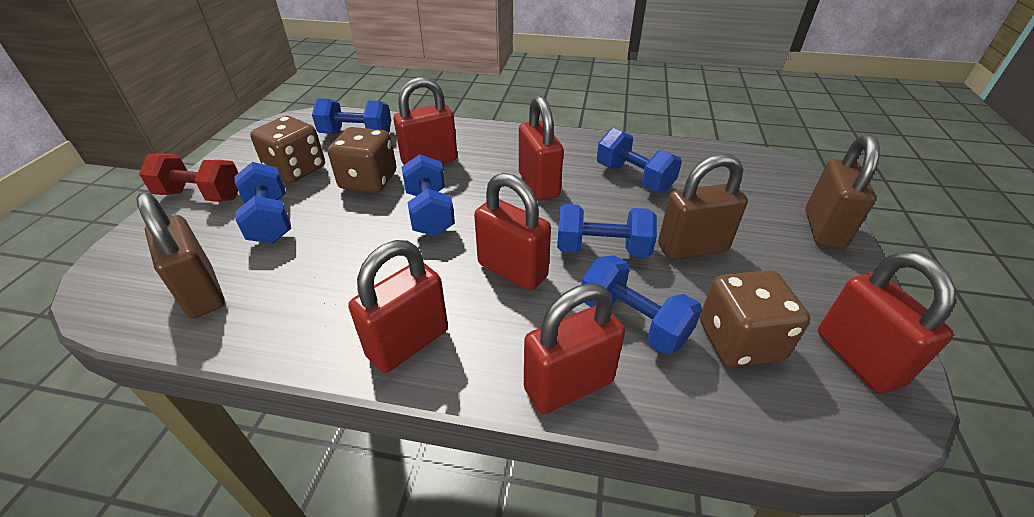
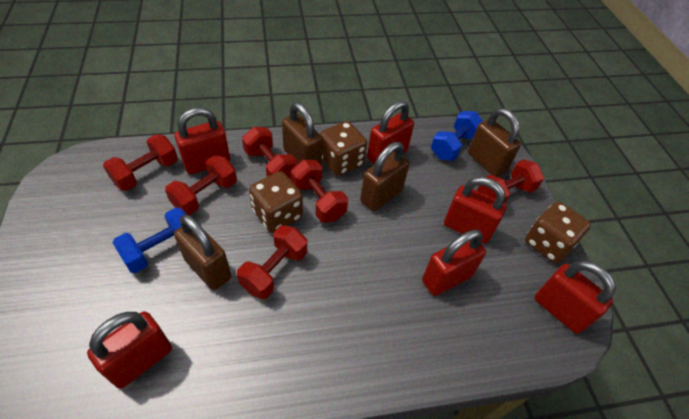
blue dumbbell: 6 -> 2
brown padlock: 3 -> 4
red dumbbell: 1 -> 6

